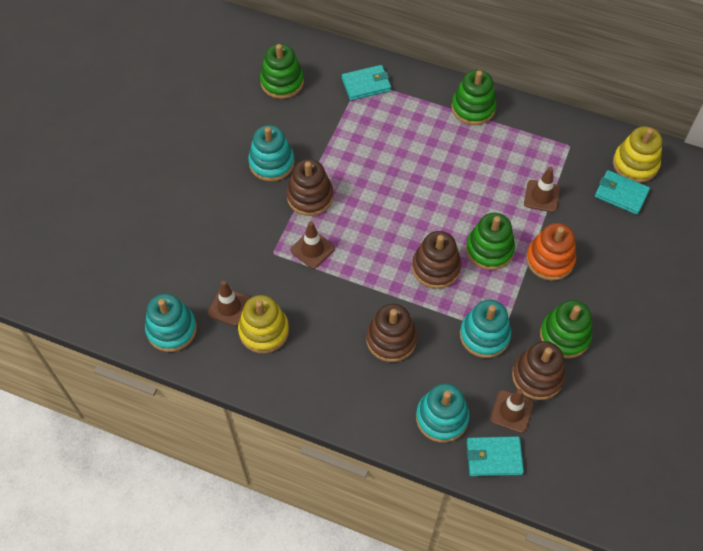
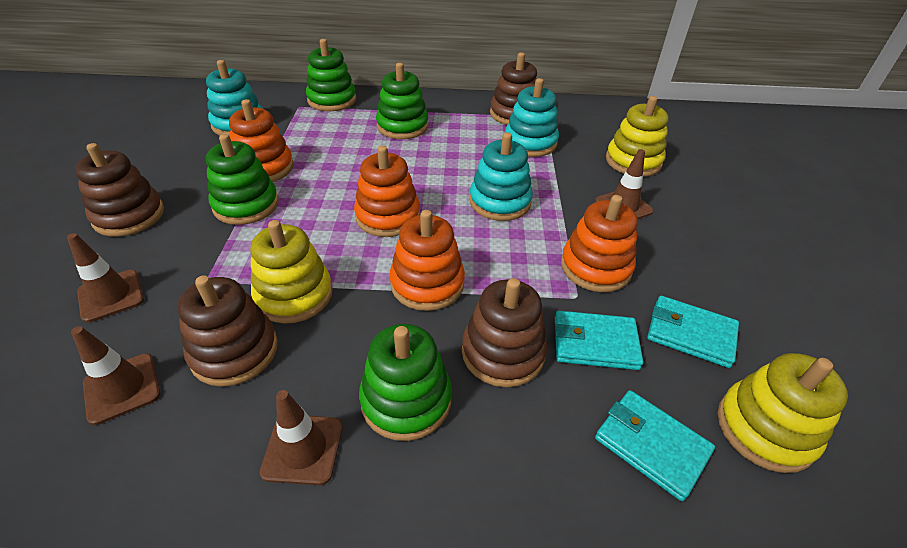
orange stacking toy: 1 -> 4
turquoise stacking toy: 4 -> 3
yellow stacking toy: 2 -> 3

